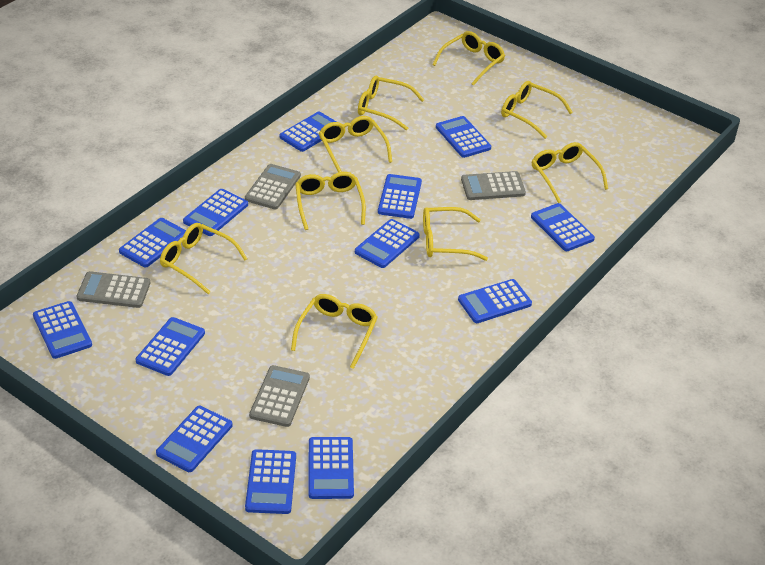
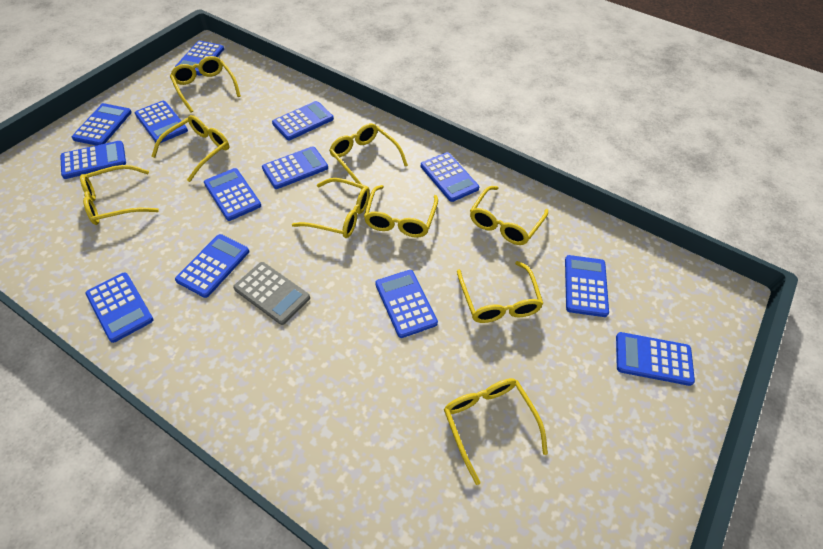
grey calculator: 4 -> 1

